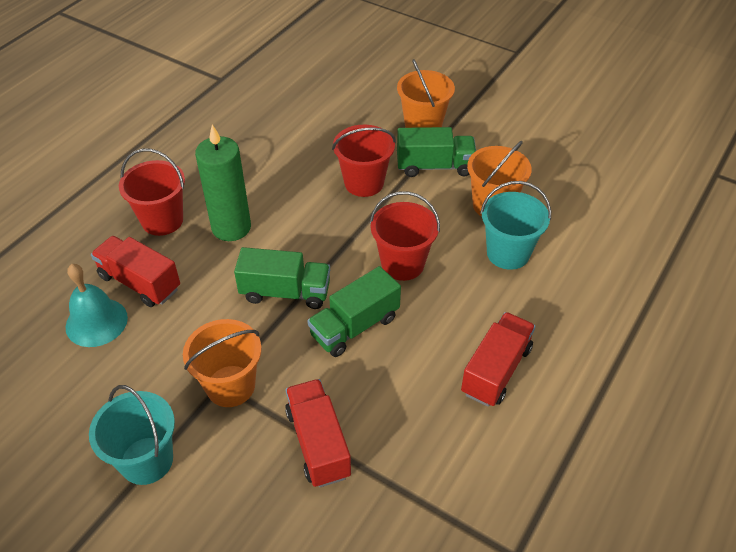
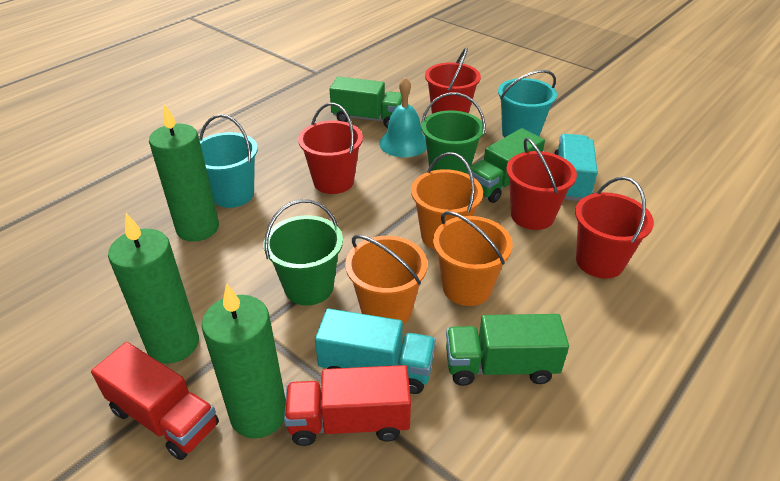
green bucket: 0 -> 2
green candle: 1 -> 3
red bucket: 3 -> 4
red truck: 3 -> 2
turquoise truck: 0 -> 2

